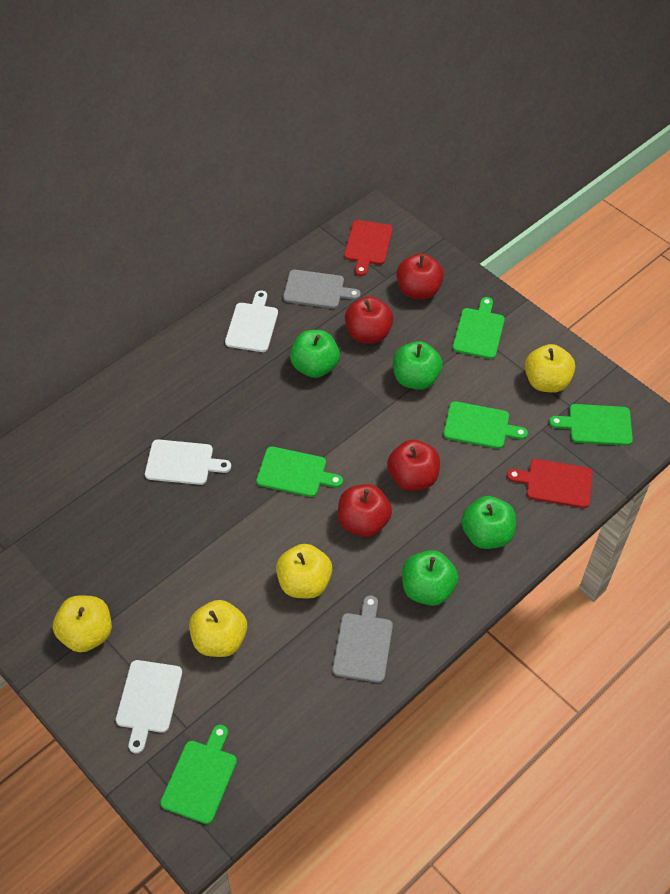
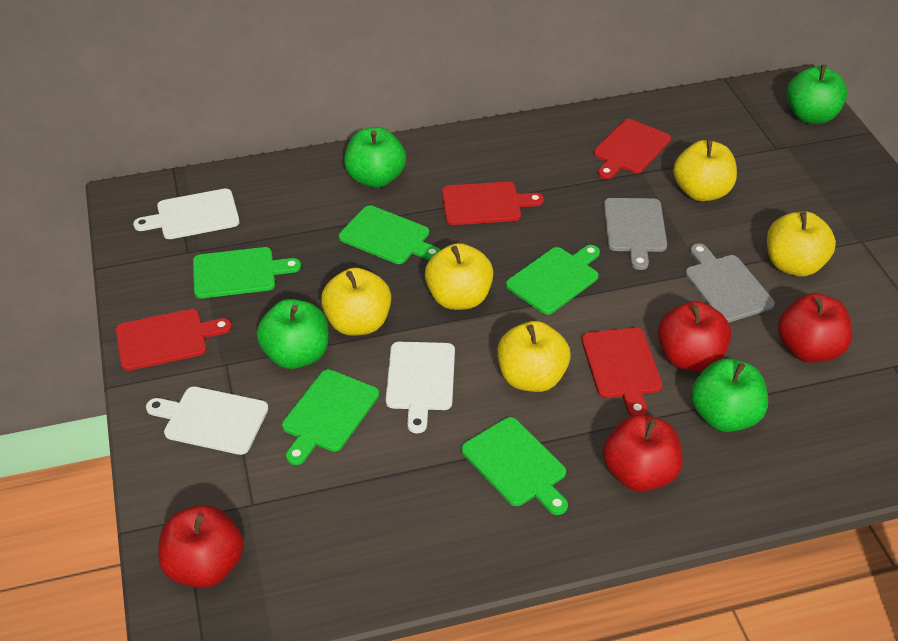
red cutting board: 2 -> 4
yellow apple: 4 -> 5

